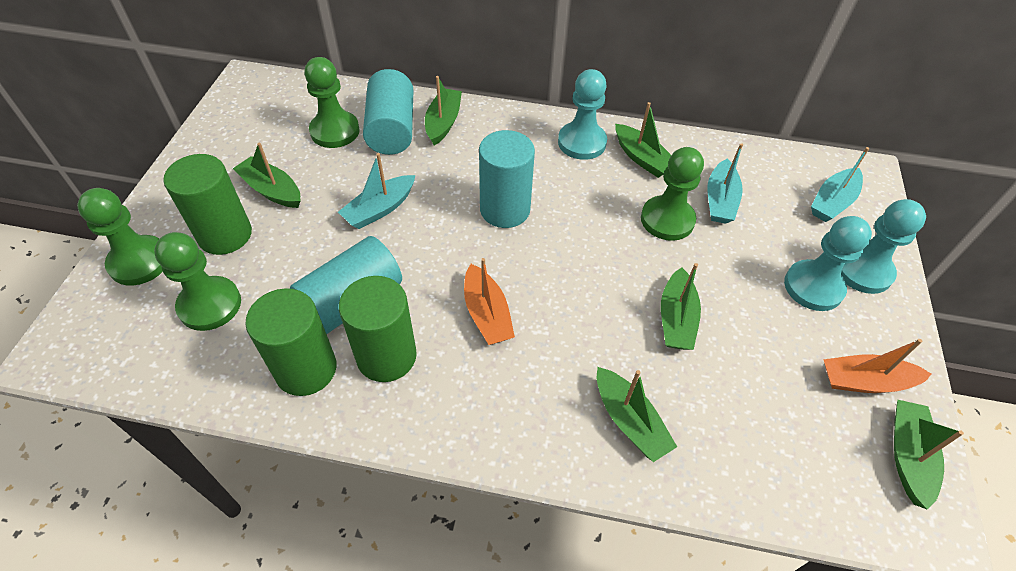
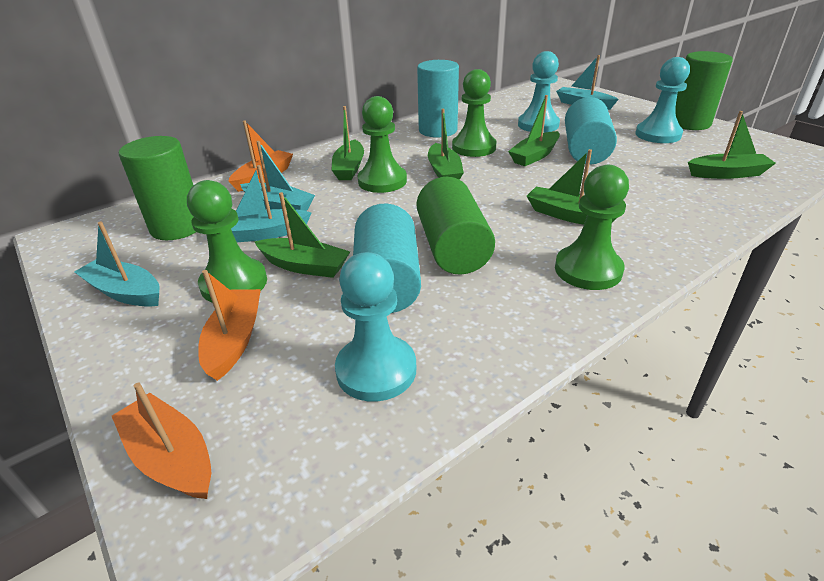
orange boat: 2 -> 3
turquoise boat: 3 -> 4

